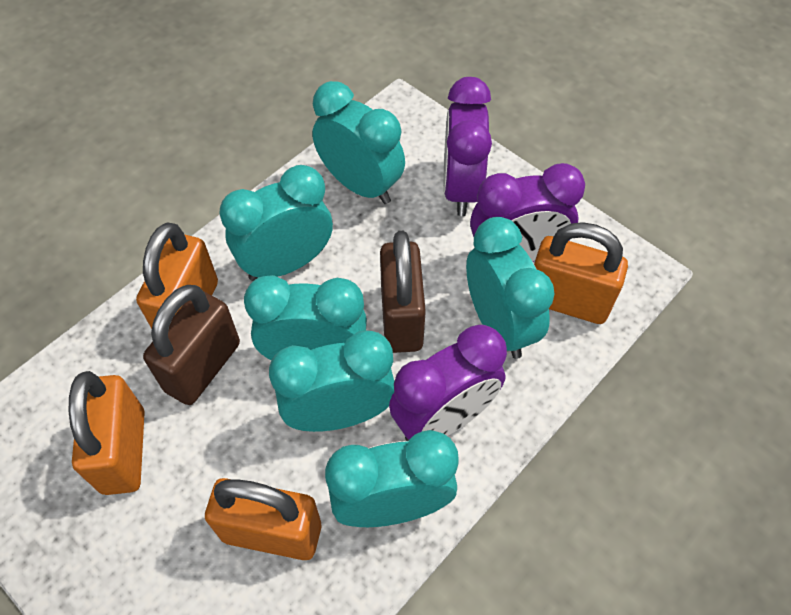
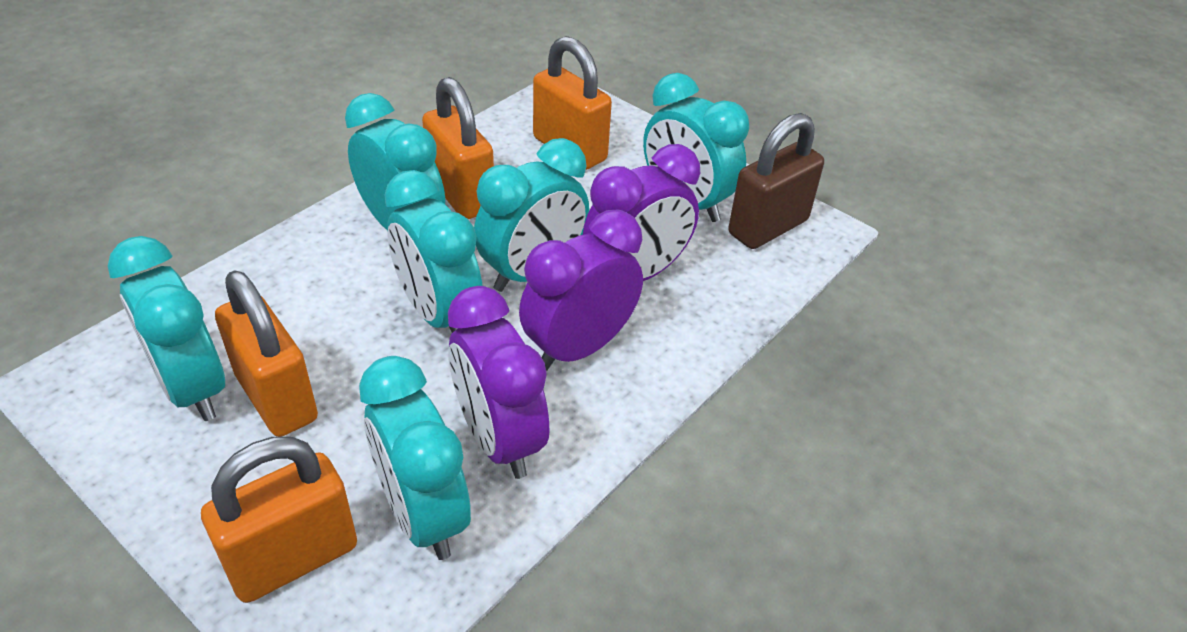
brown padlock: 2 -> 1

